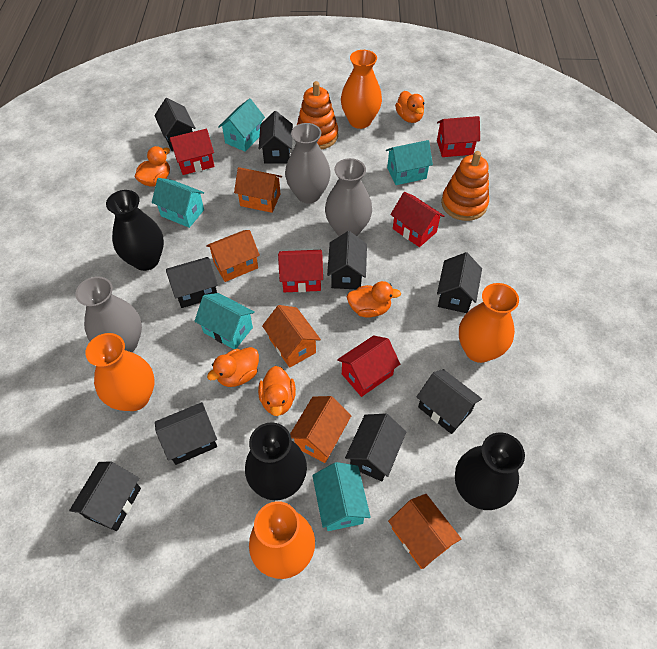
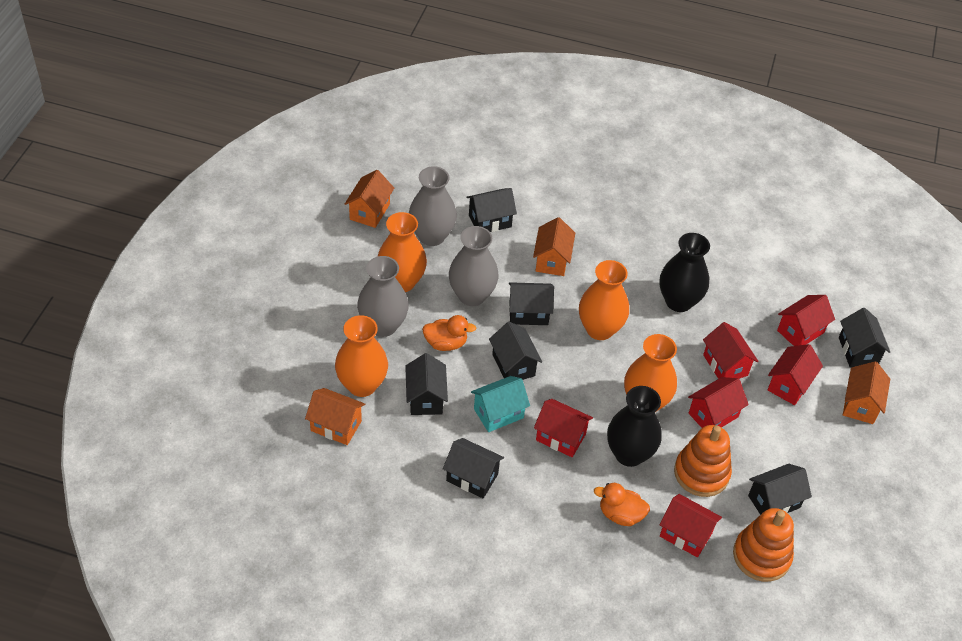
black house: 9 -> 7
black vase: 3 -> 2
orange duck: 5 -> 2
orange house: 5 -> 4
red house: 5 -> 6
turquoise house: 5 -> 1

